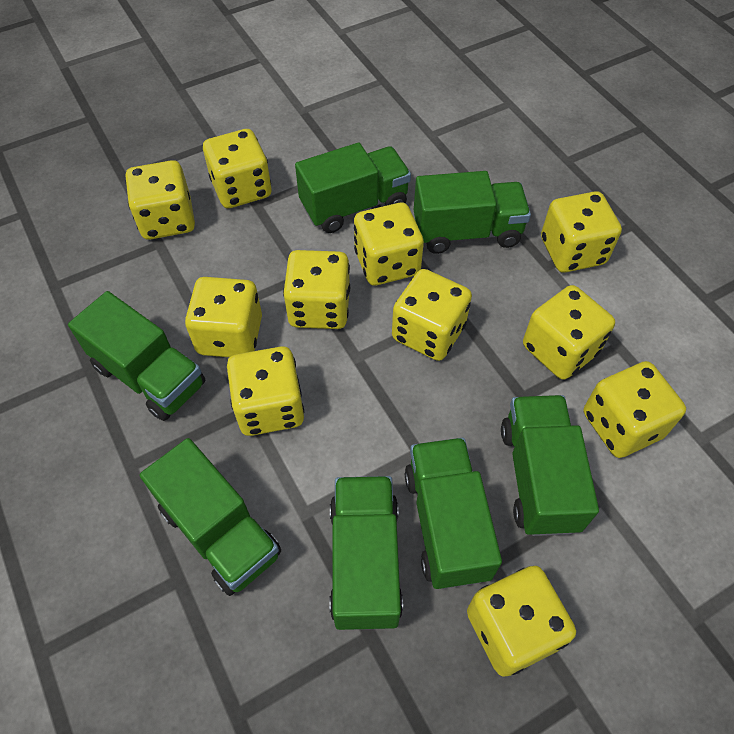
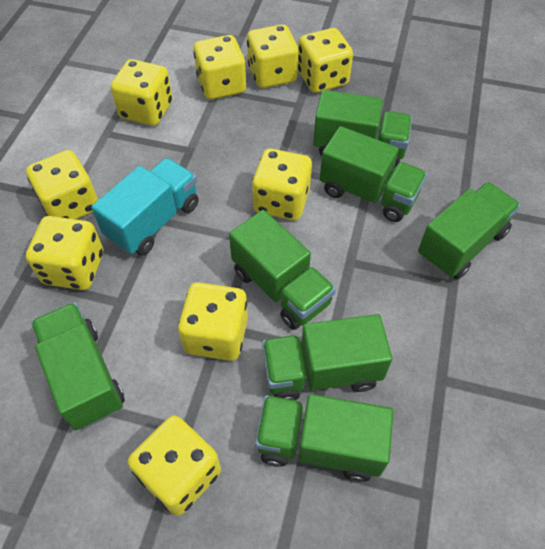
turquoise truck: 0 -> 1
yellow dice: 11 -> 9

